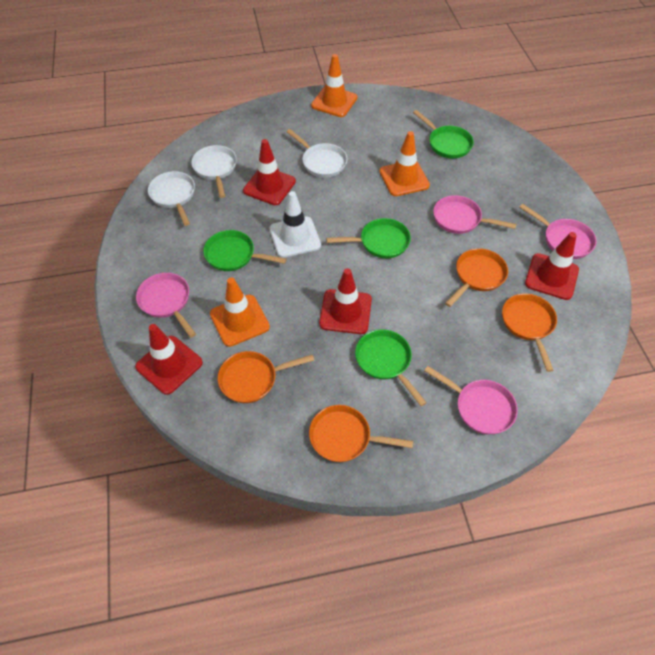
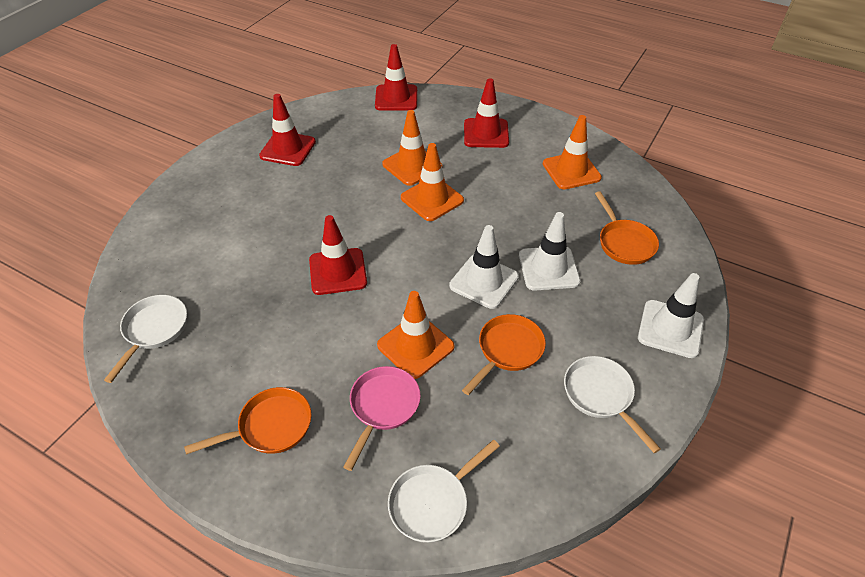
green pan: 4 -> 0
orange pan: 4 -> 3
orange traffic cone: 3 -> 4
pink pan: 4 -> 1
white traffic cone: 1 -> 3

